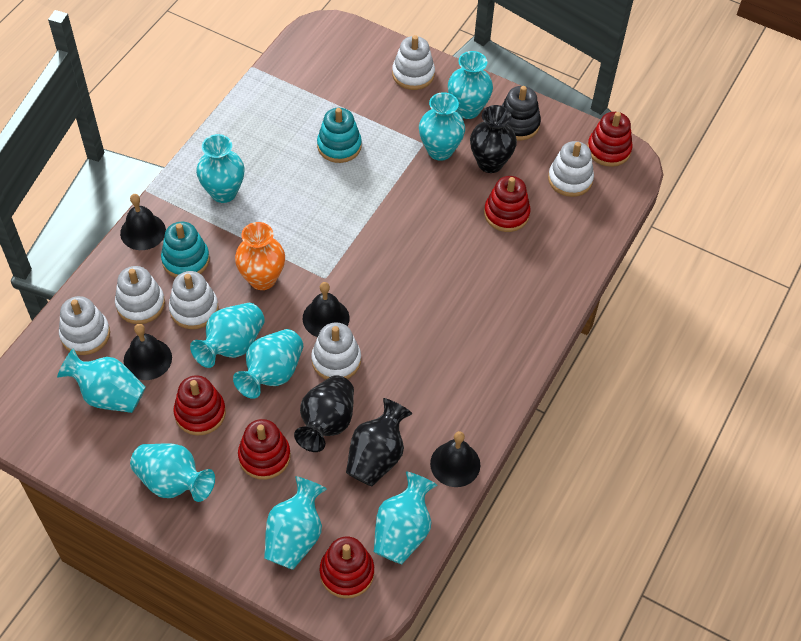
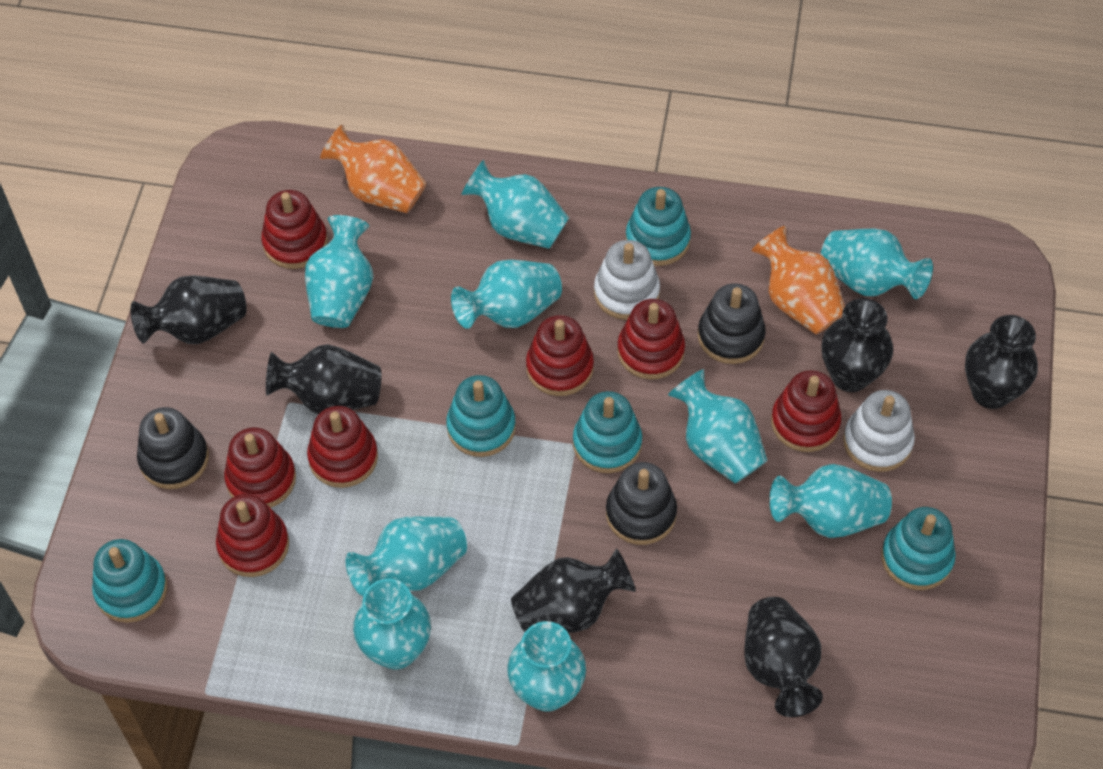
black bell: 4 -> 0
black stacking toy: 1 -> 3
black vase: 3 -> 6
orange vase: 1 -> 2
red stacking toy: 5 -> 7
turquoise stacking toy: 2 -> 5
white stacking toy: 6 -> 2

